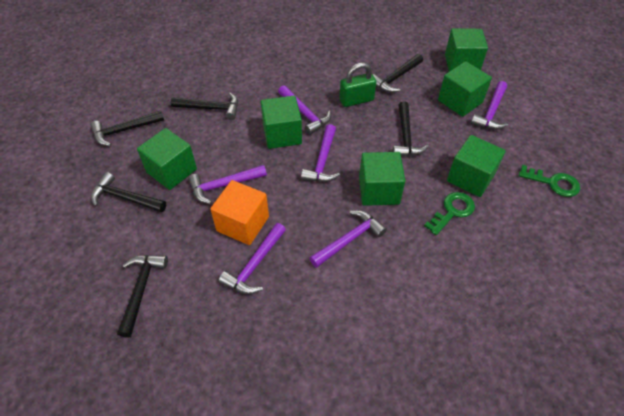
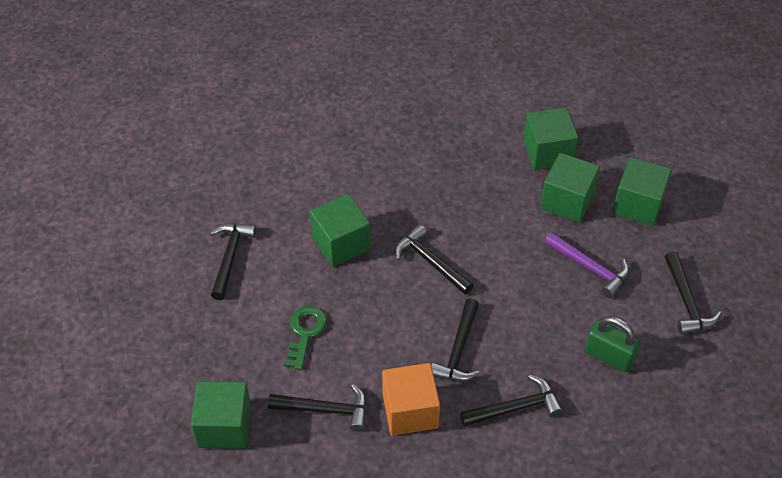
green cube: 6 -> 5
green key: 2 -> 1
purple hammer: 6 -> 1

